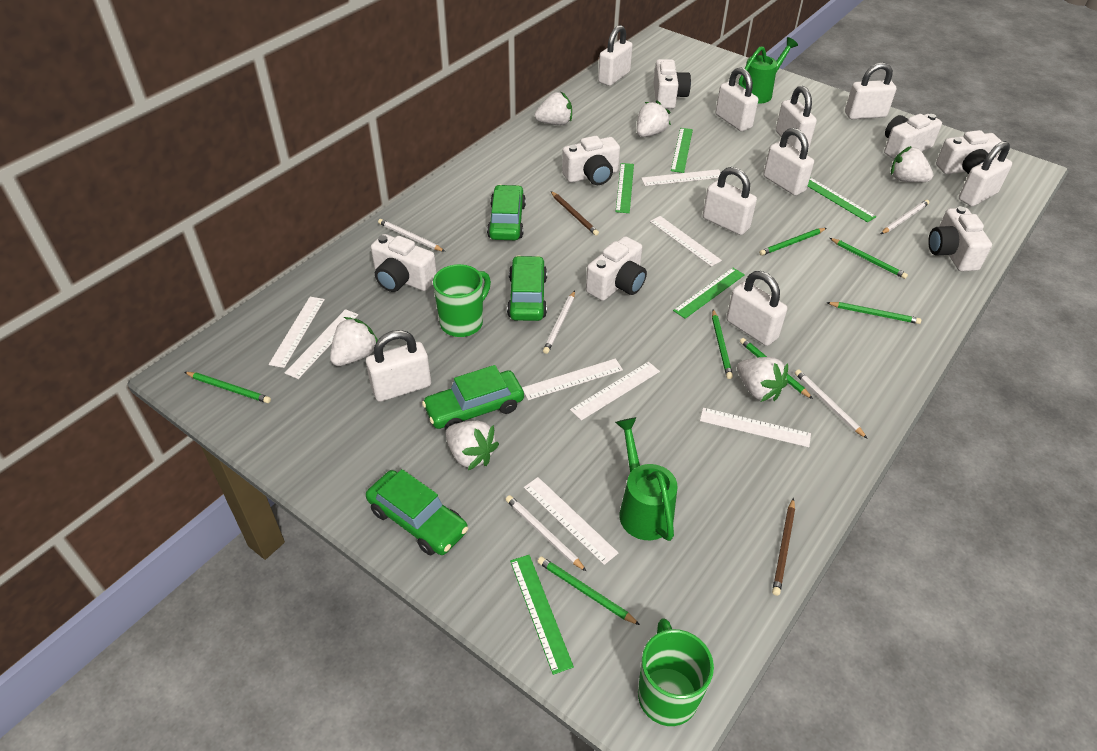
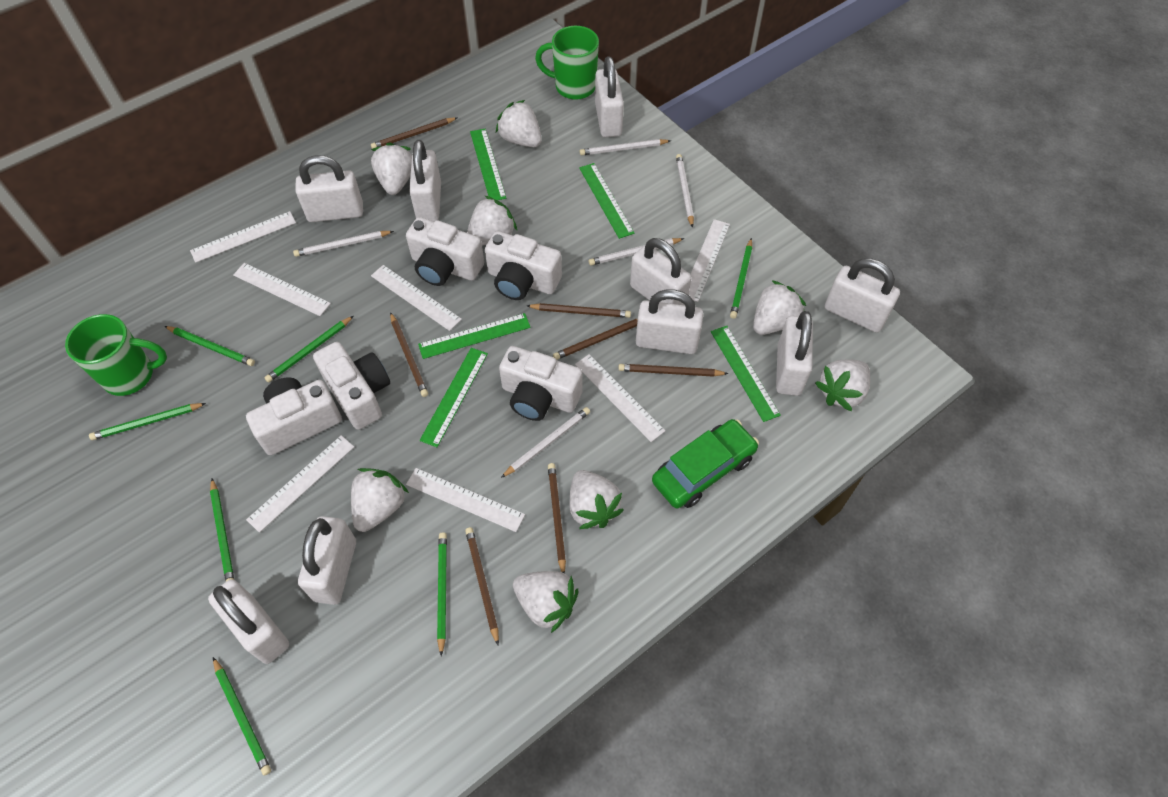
brown pencil: 2 -> 7
green car: 4 -> 1
green watering can: 2 -> 0
white camera: 7 -> 5
white ruler: 8 -> 7
white strawberry: 6 -> 8

